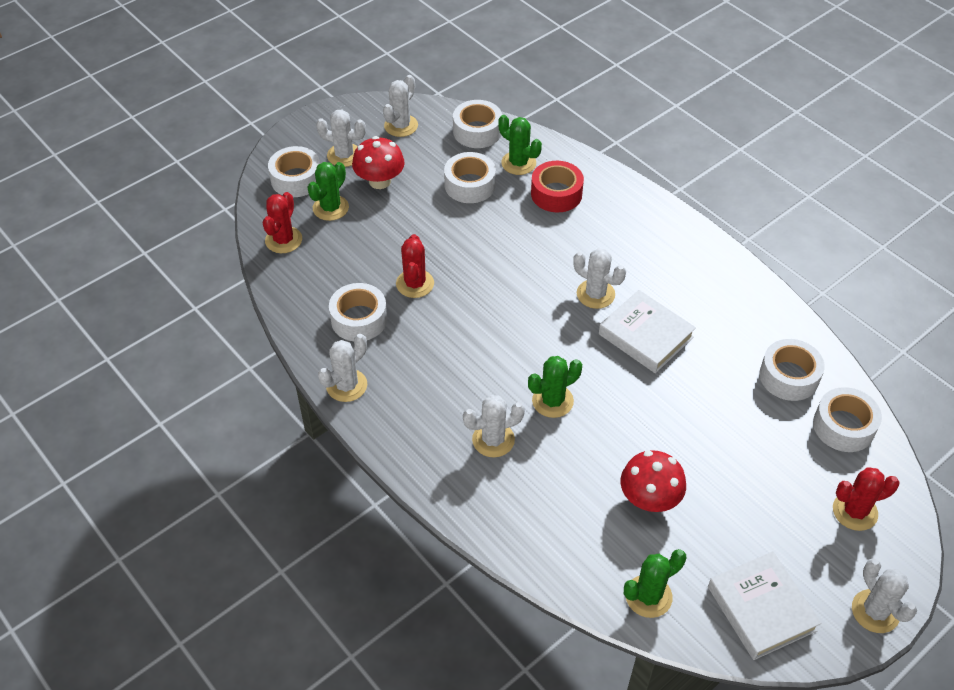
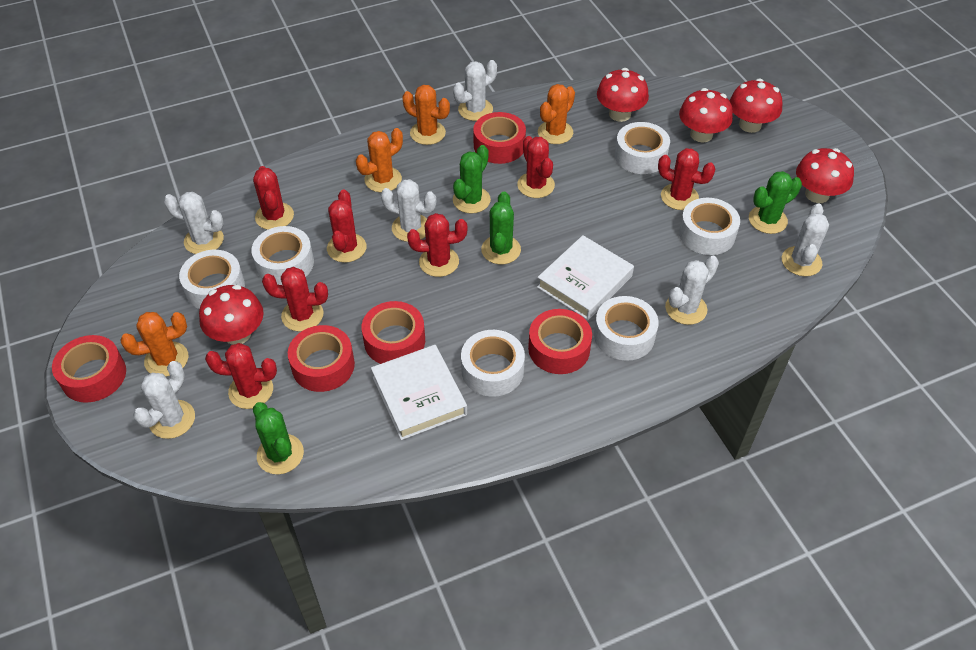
orange cactus: 0 -> 4
red cactus: 3 -> 7
red mushroom: 2 -> 5
red tape: 1 -> 5

